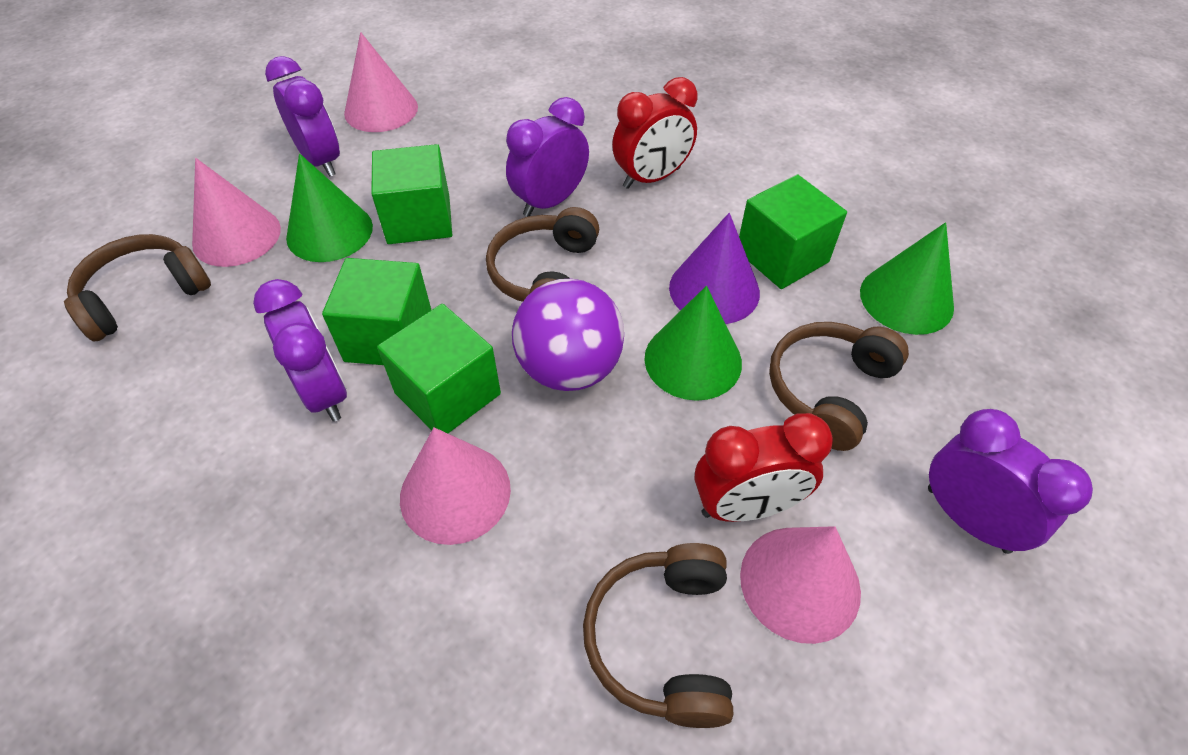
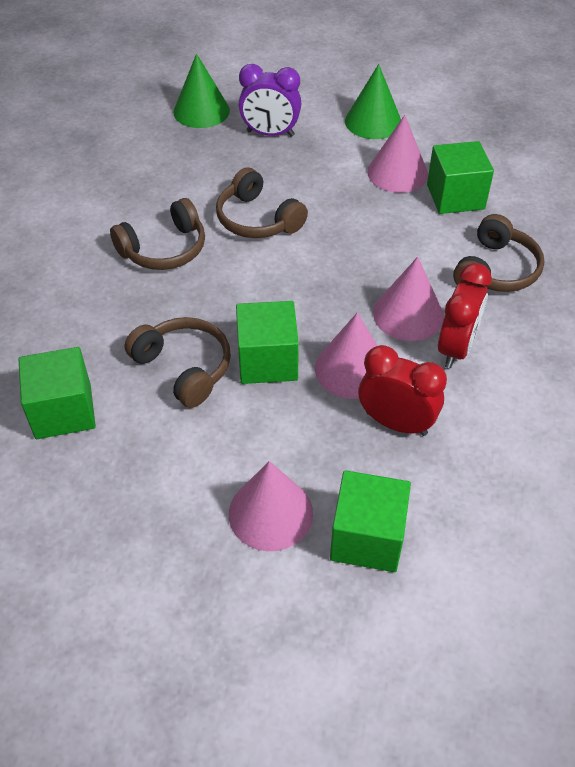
green cone: 3 -> 2
purple ball: 1 -> 0
purple clock: 4 -> 1
purple cone: 1 -> 0

